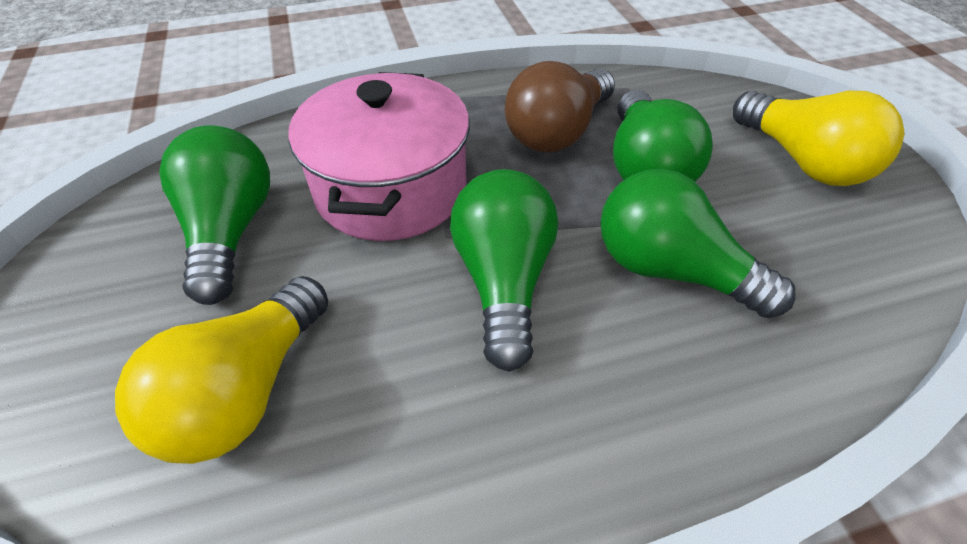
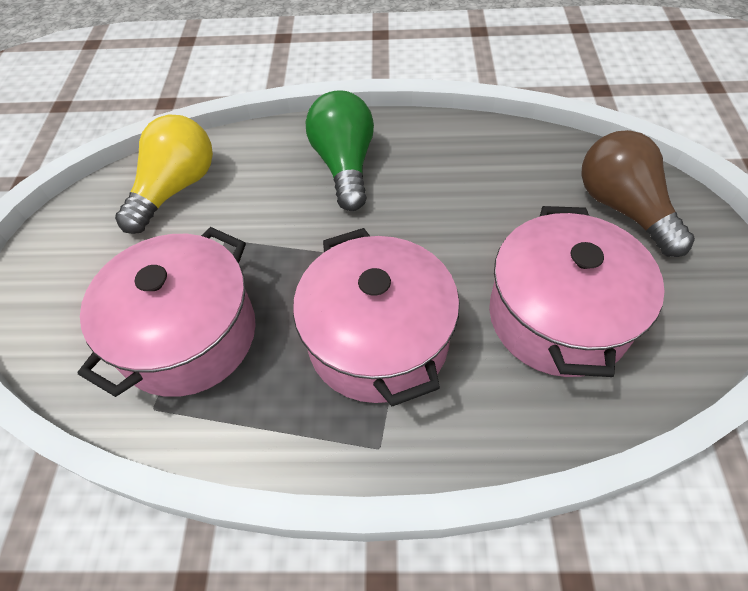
green light bulb: 4 -> 1
pink pot: 1 -> 3
yellow light bulb: 2 -> 1

